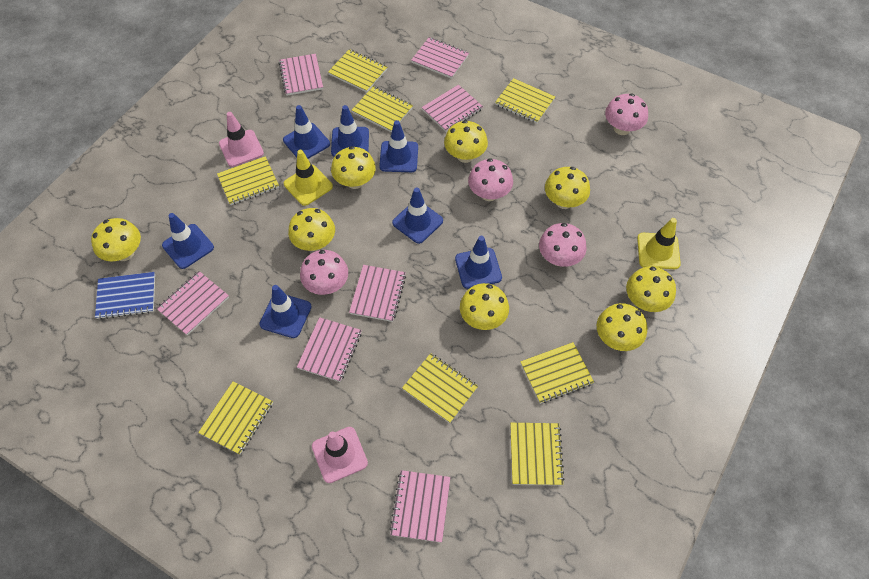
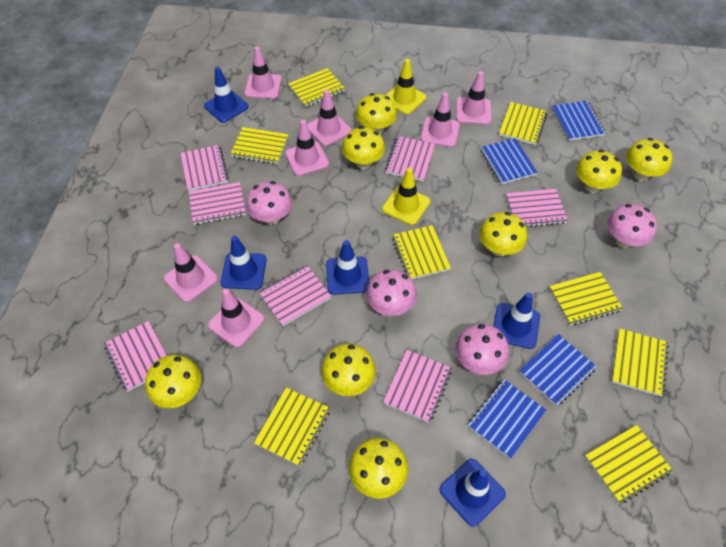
blue notebook: 1 -> 4
blue traffic cone: 7 -> 5
pink traffic cone: 2 -> 7

